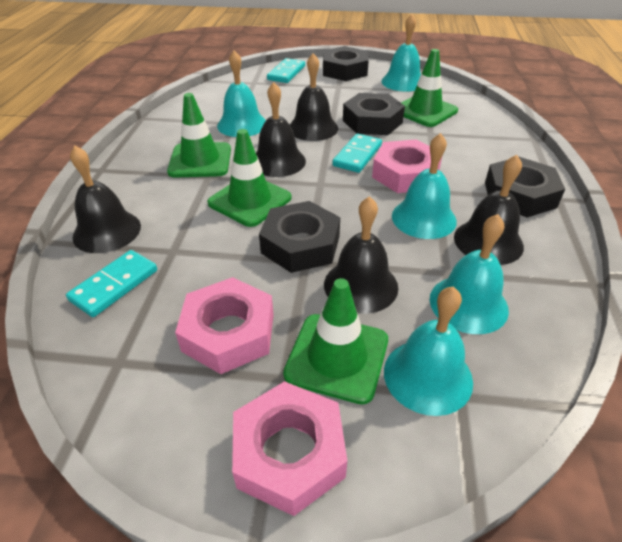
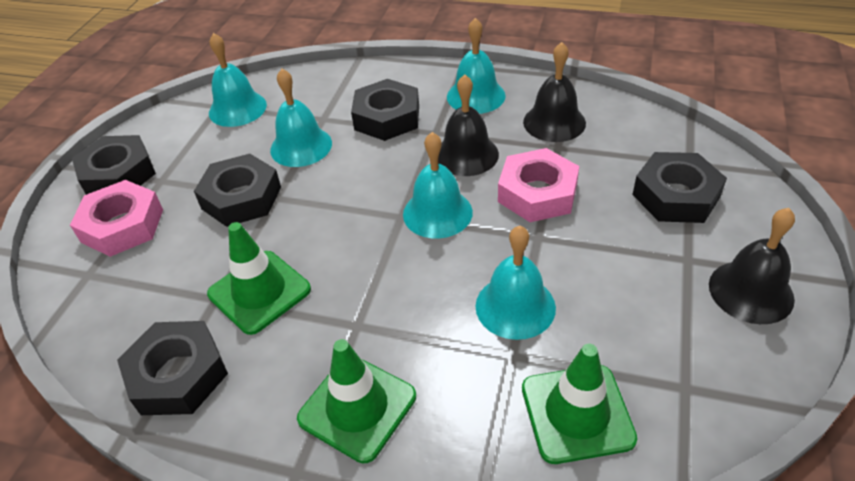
black bell: 5 -> 3
black nut: 4 -> 5
green traffic cone: 4 -> 3
pink nut: 3 -> 2
turquoise domino: 3 -> 0

